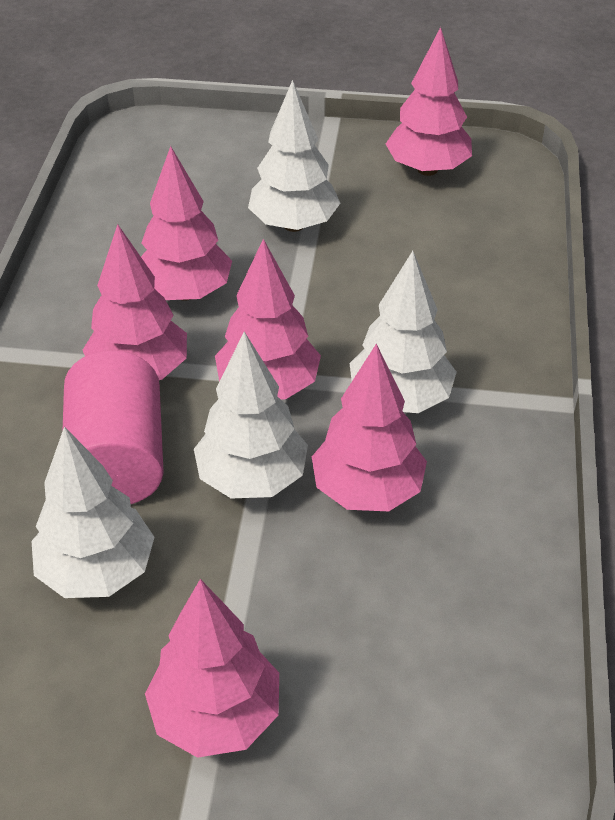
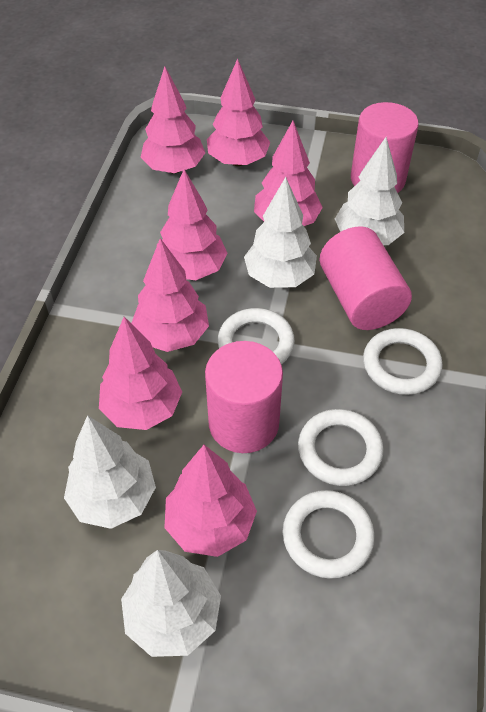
pink cylinder: 1 -> 3
pink tree: 6 -> 7
white ring: 0 -> 4

